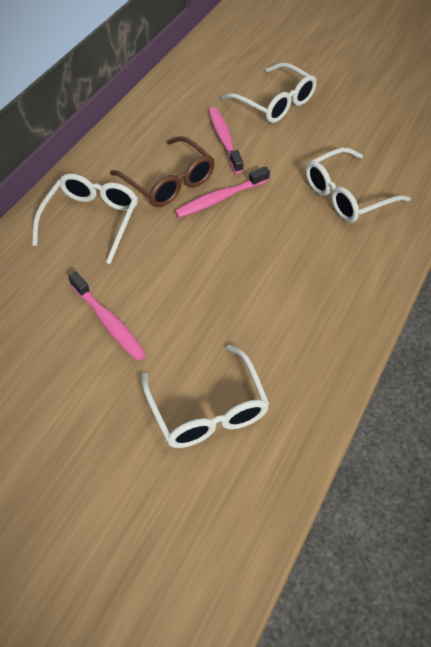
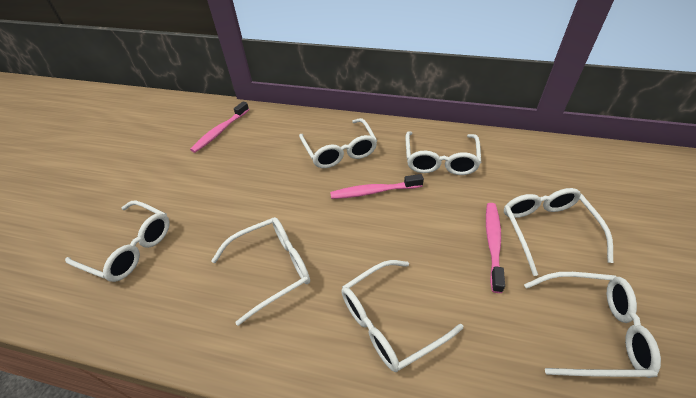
brown glasses: 1 -> 0
white glasses: 4 -> 7

